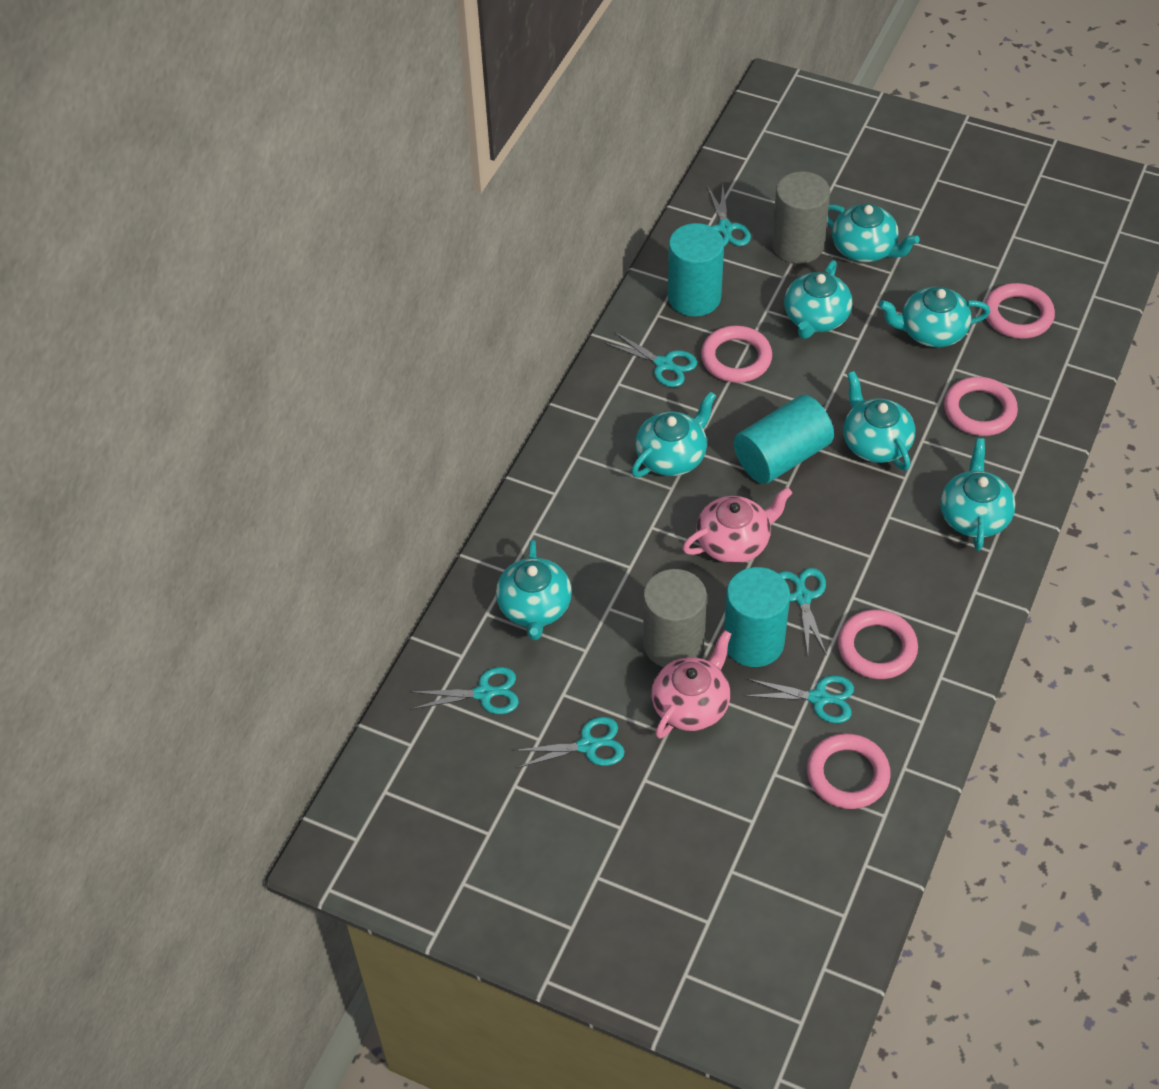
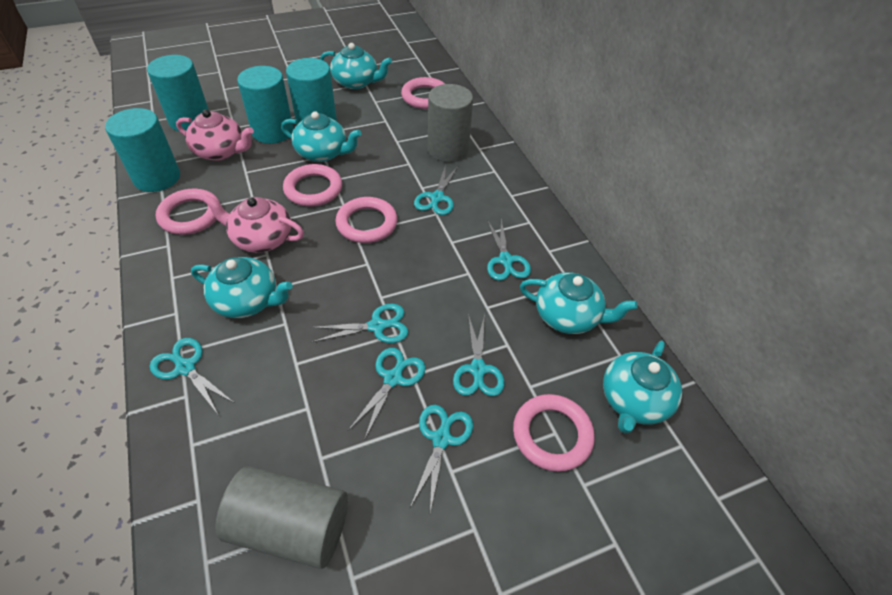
turquoise cylinder: 3 -> 4
turquoise scissors: 6 -> 7
turquoise teapot: 7 -> 5

